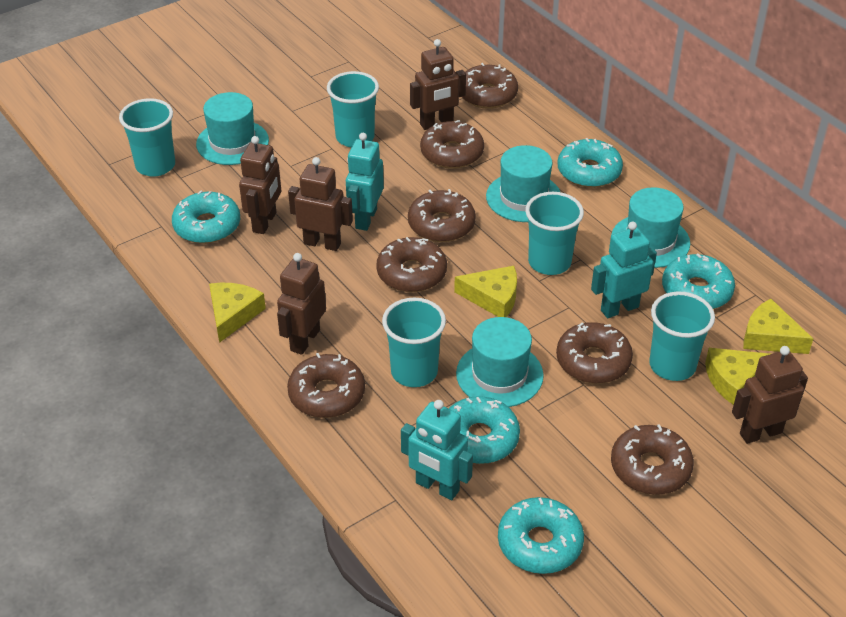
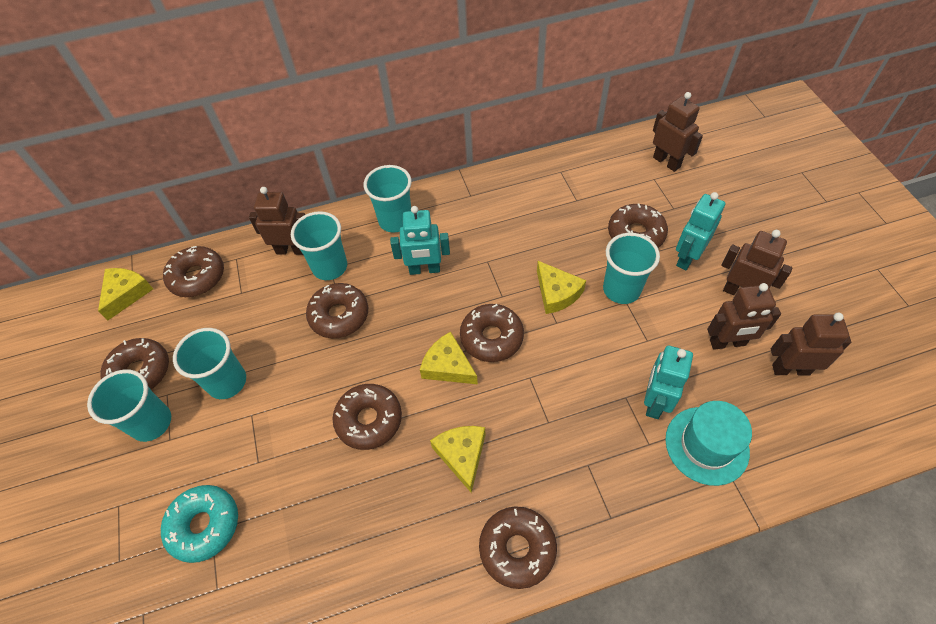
turquoise donut: 5 -> 1
turquoise hat: 4 -> 1

